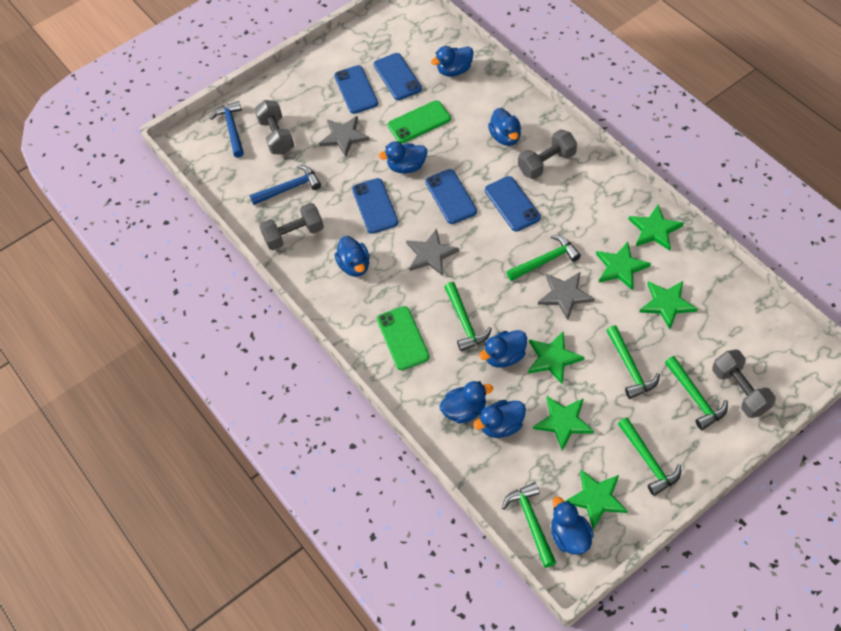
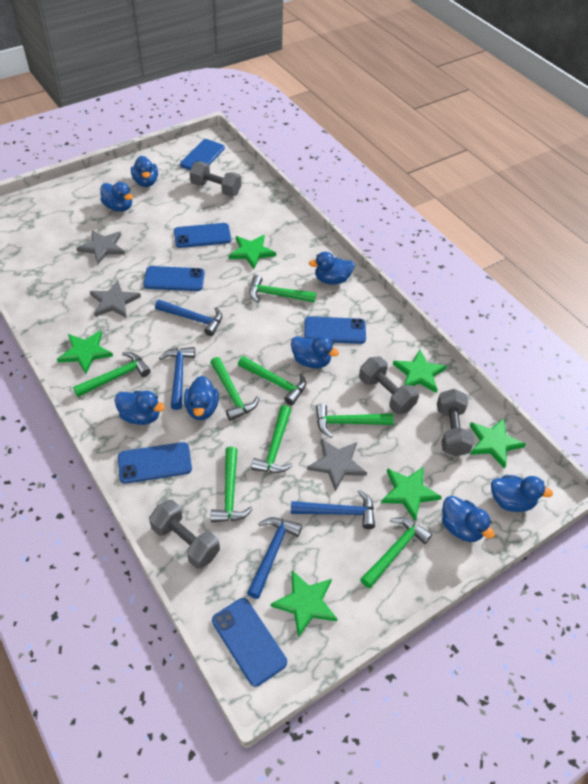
blue hammer: 2 -> 4
blue phone: 5 -> 6
green hammer: 6 -> 8
green phone: 2 -> 0

